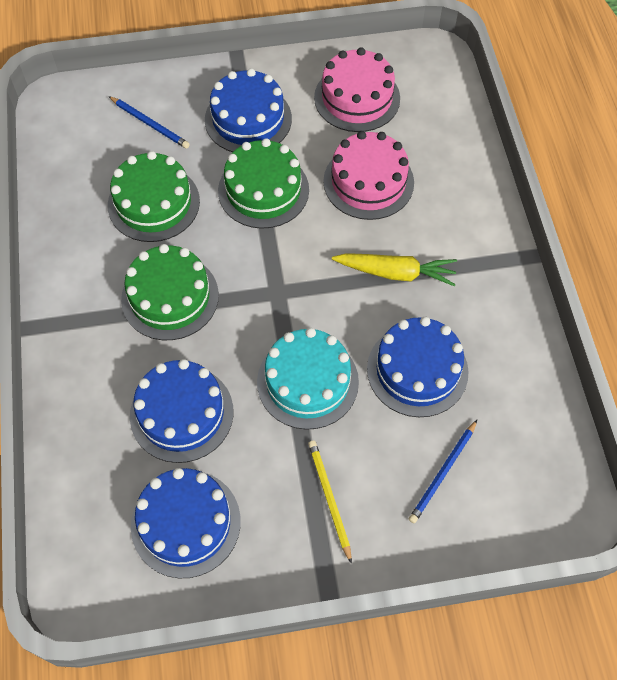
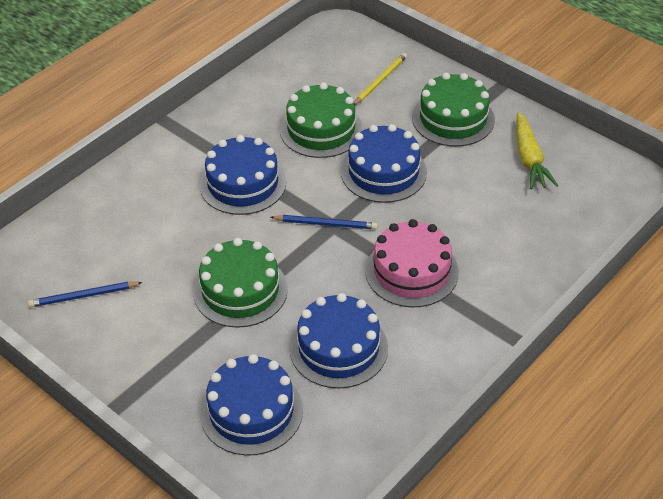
pink cake: 2 -> 1
turquoise cake: 1 -> 0

